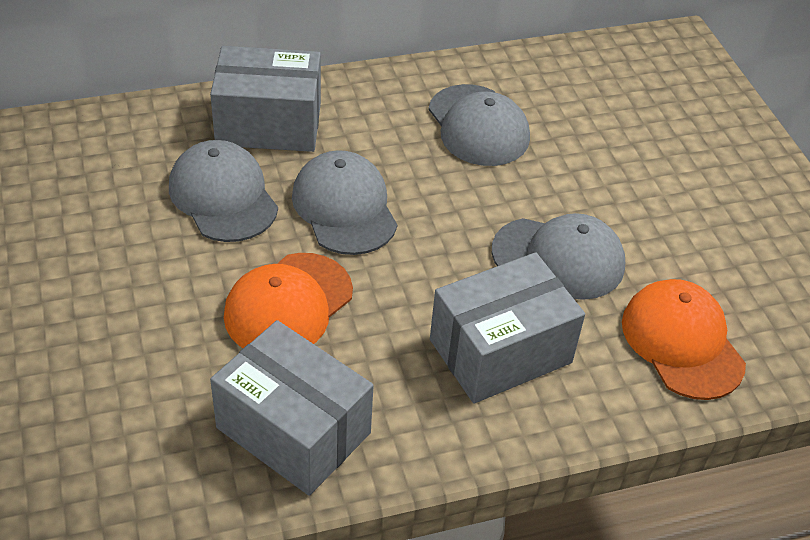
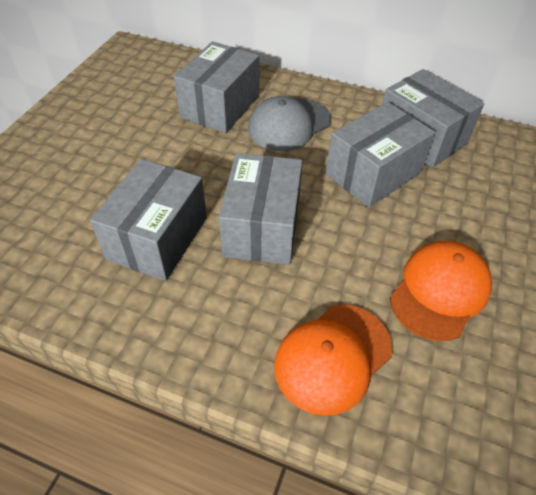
grey box: 3 -> 5
grey cap: 4 -> 1

